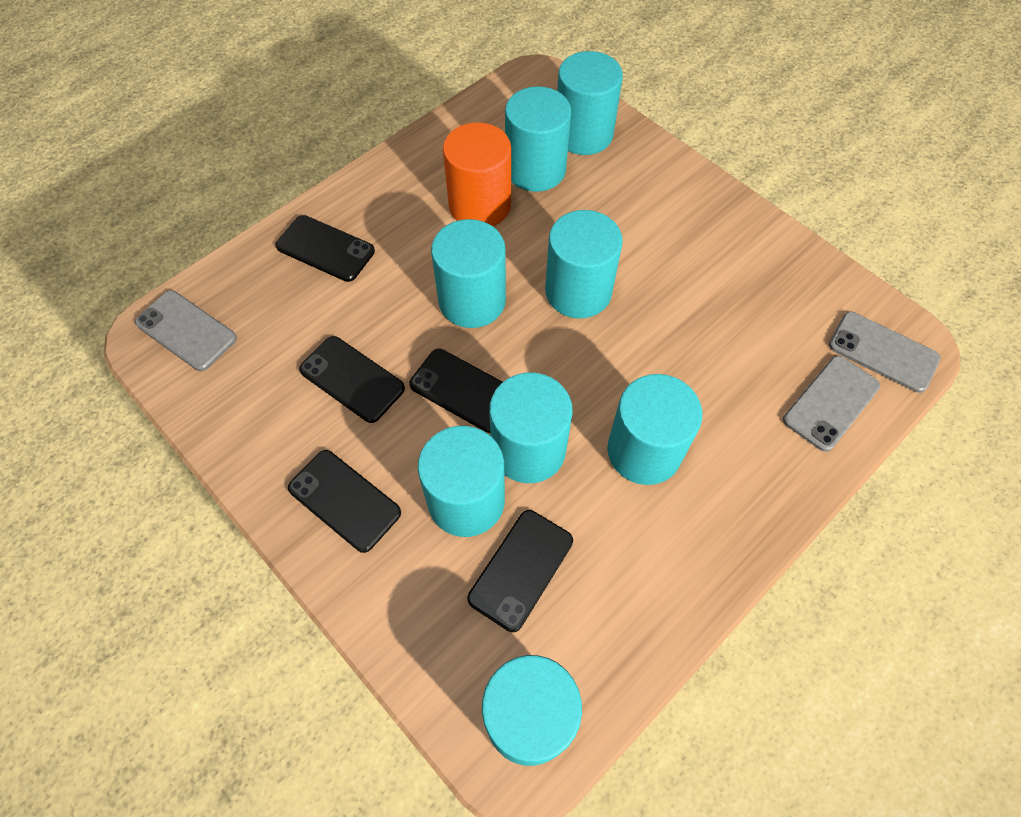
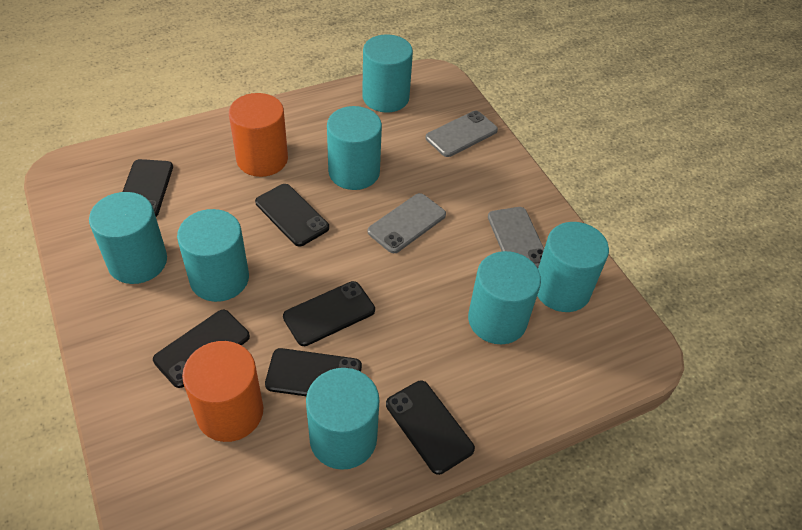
black phone: 5 -> 6
orange cylinder: 1 -> 2
turquoise cylinder: 8 -> 7

